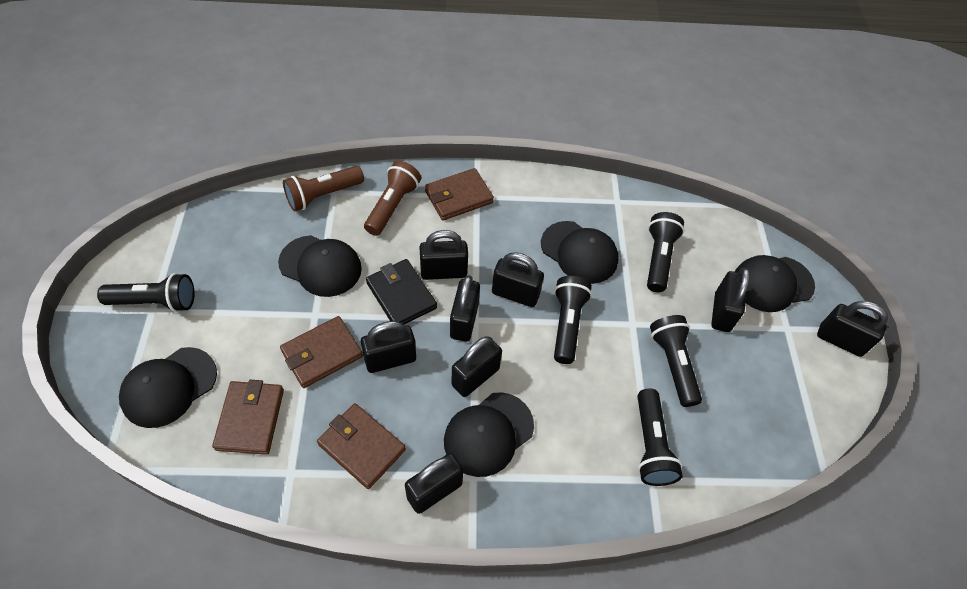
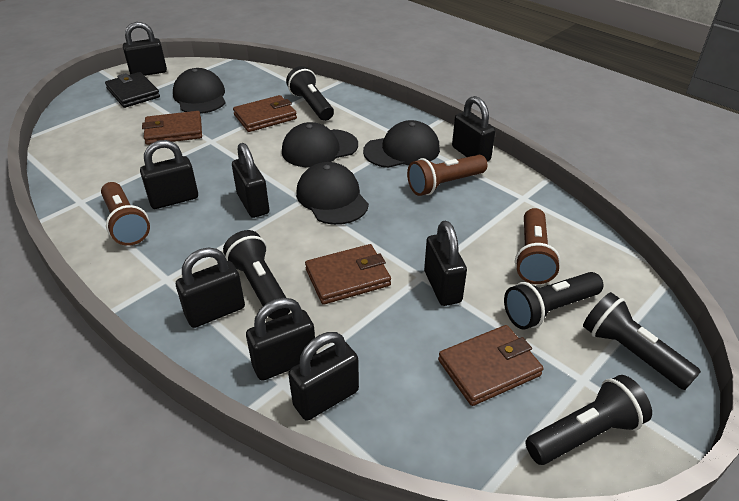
black cap: 5 -> 4
brown flashlight: 2 -> 3

